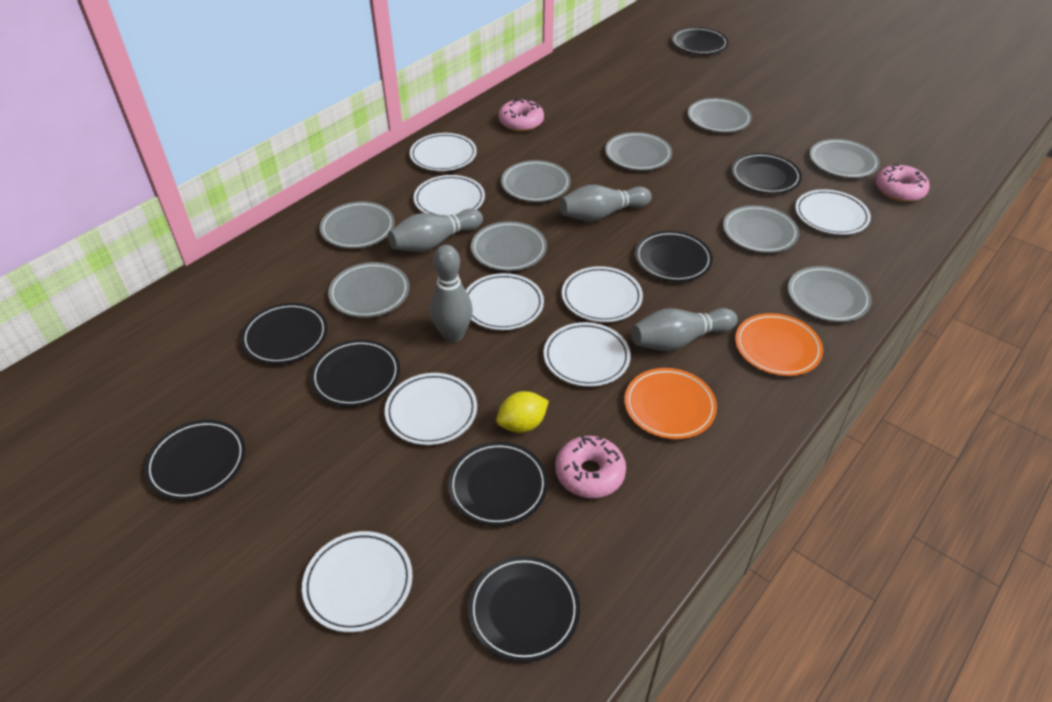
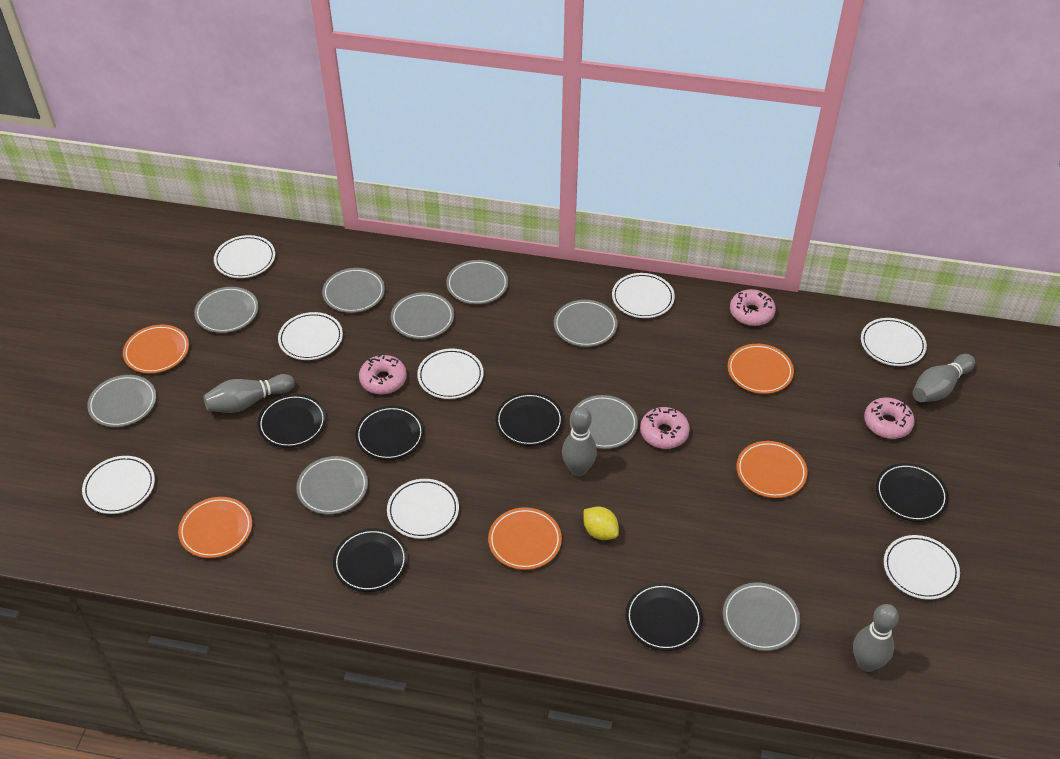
black plate: 8 -> 6
orange plate: 2 -> 5
pink donut: 3 -> 4

